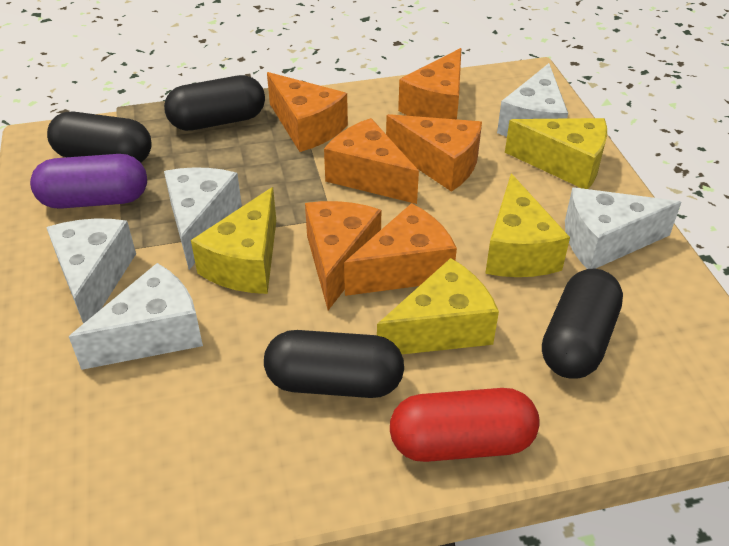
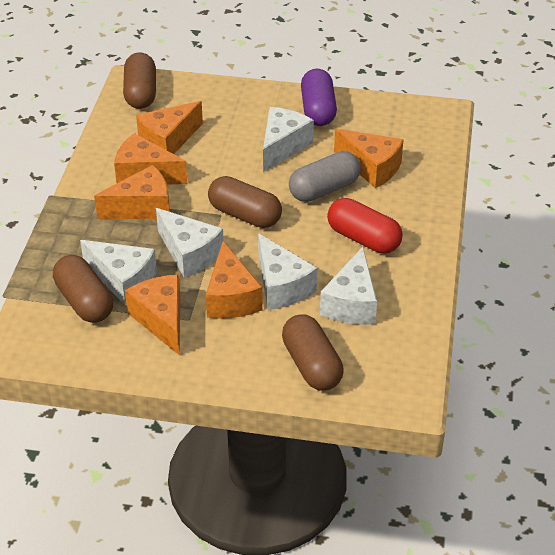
black capsule: 4 -> 0
brown capsule: 0 -> 4
grey capsule: 0 -> 1
yellow cheese: 4 -> 0

